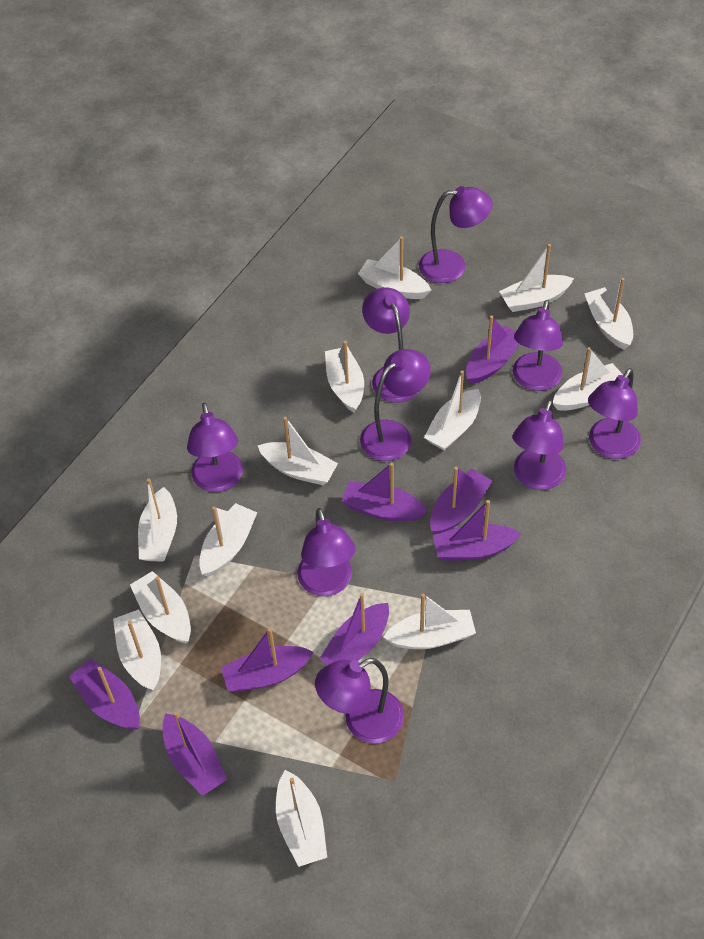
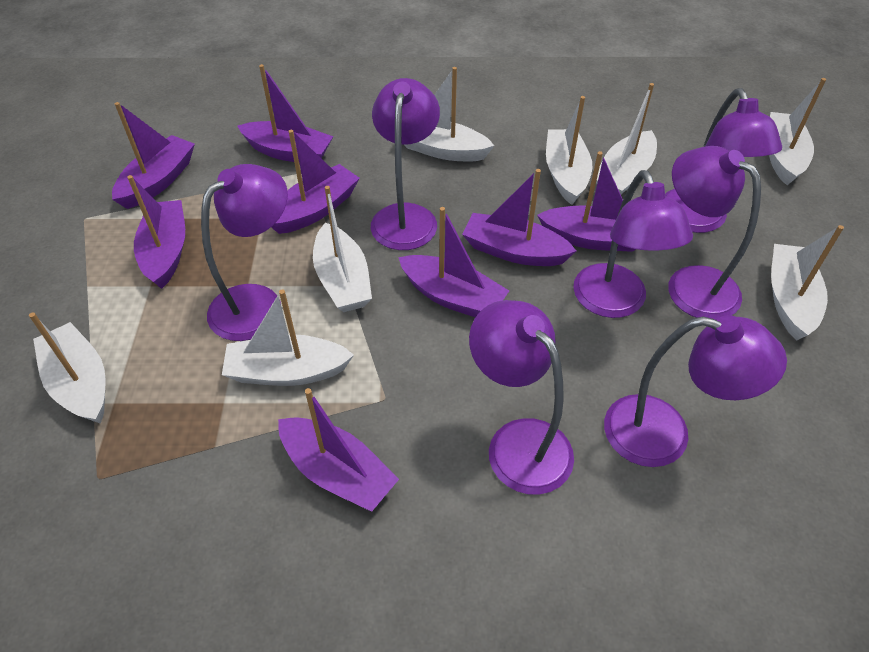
purple lamp: 9 -> 7
white boat: 13 -> 8

